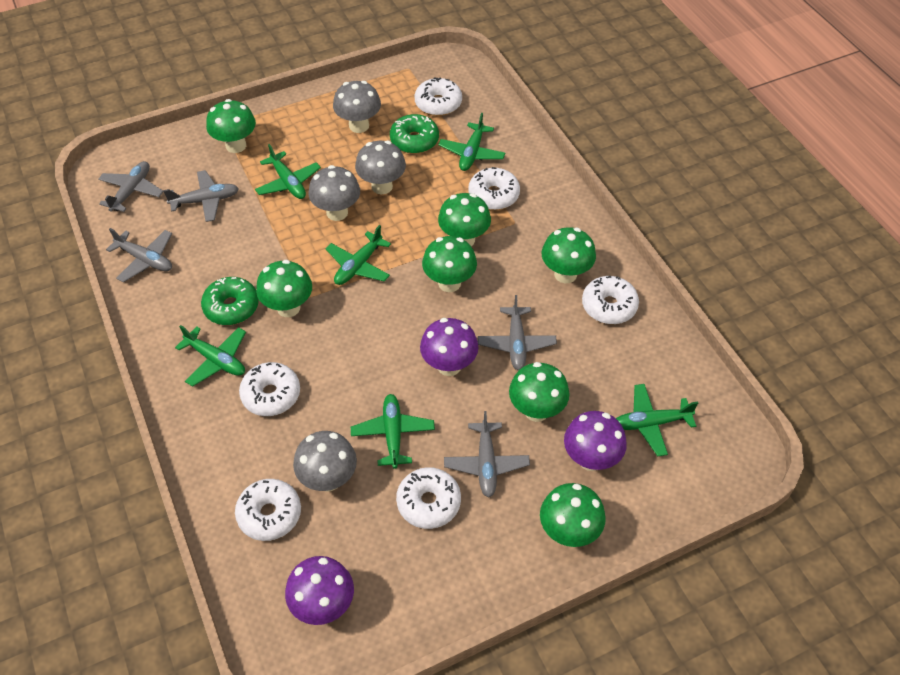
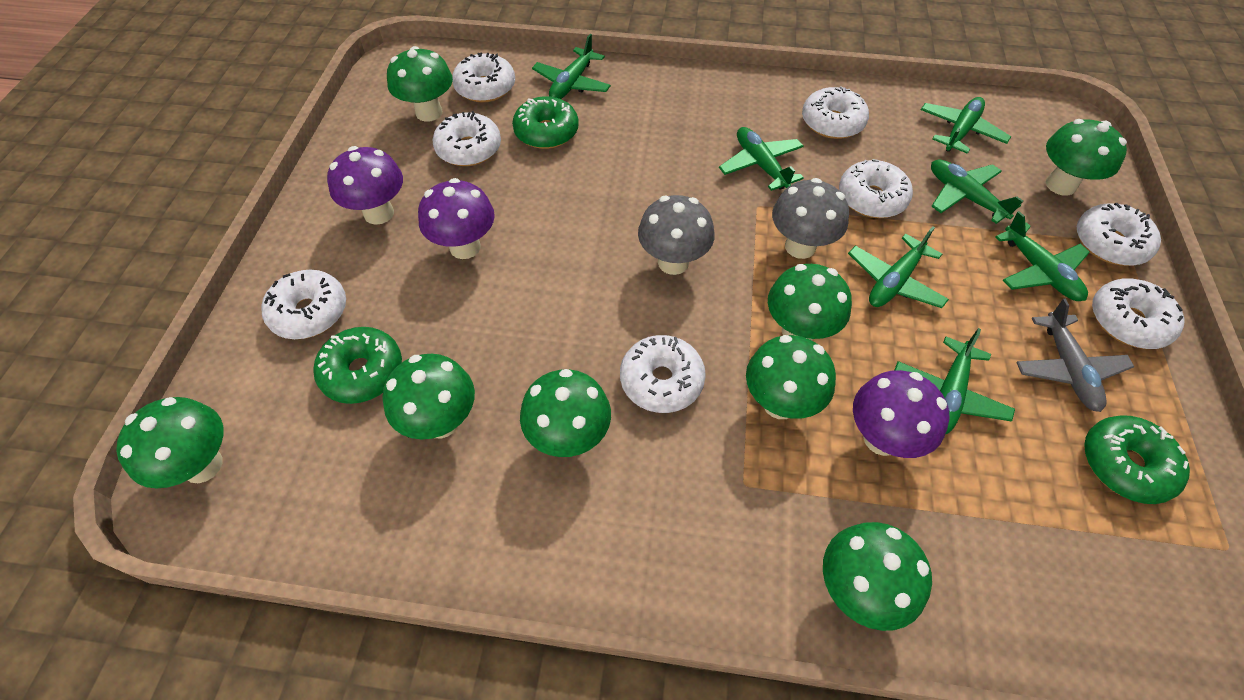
green donut: 2 -> 3
green mushroom: 7 -> 8
green plane: 6 -> 7
grey mushroom: 4 -> 2
grey plane: 5 -> 1
white donut: 6 -> 8

